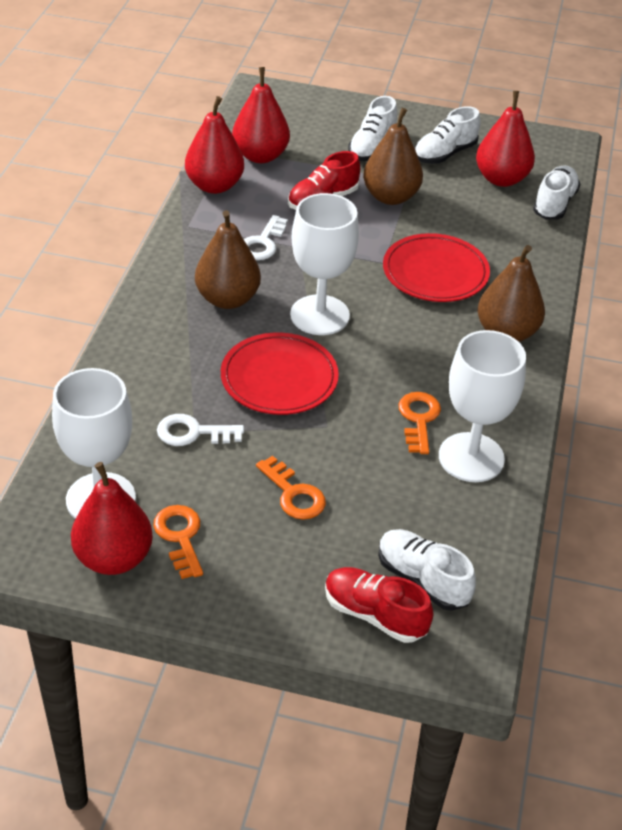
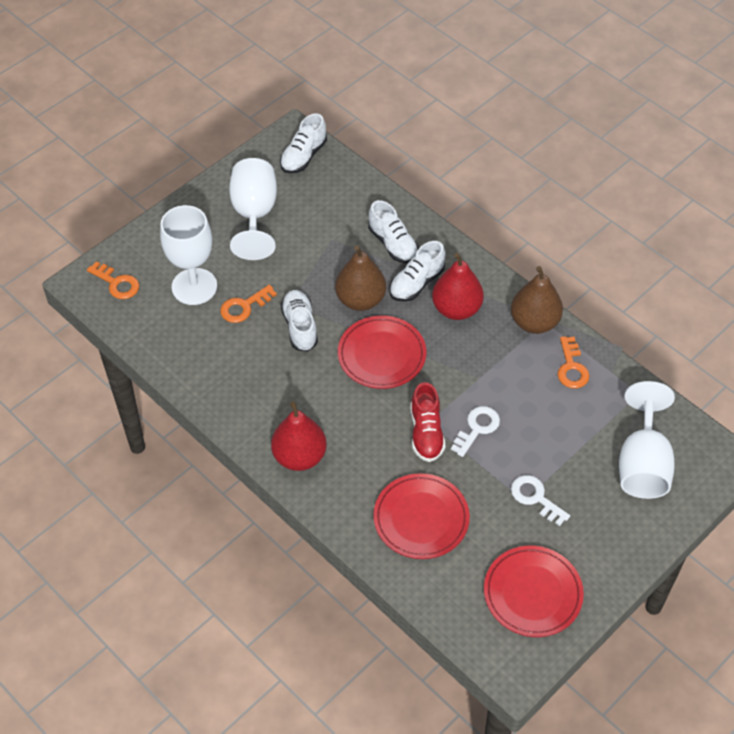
brown pear: 3 -> 2
red pear: 4 -> 2
red plate: 2 -> 3
red shoe: 2 -> 1

